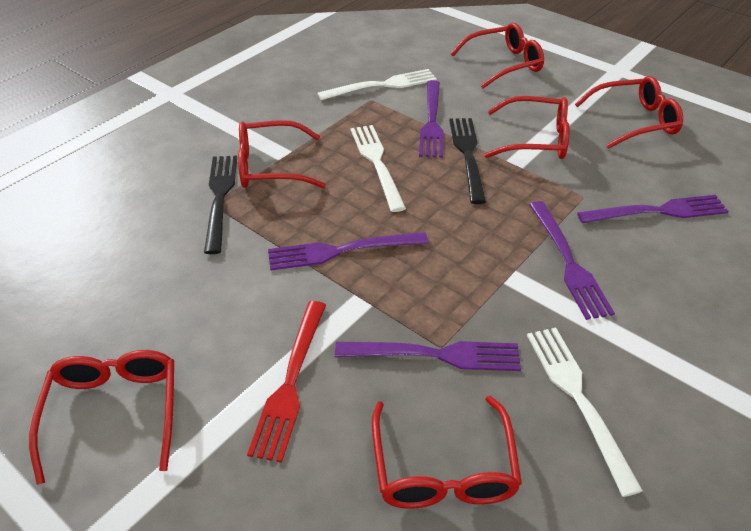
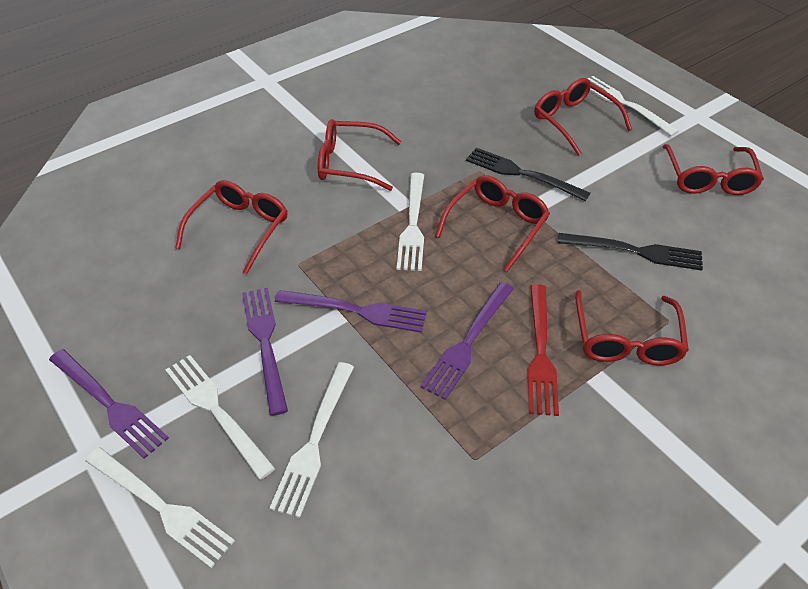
purple fork: 5 -> 4
white fork: 3 -> 5

